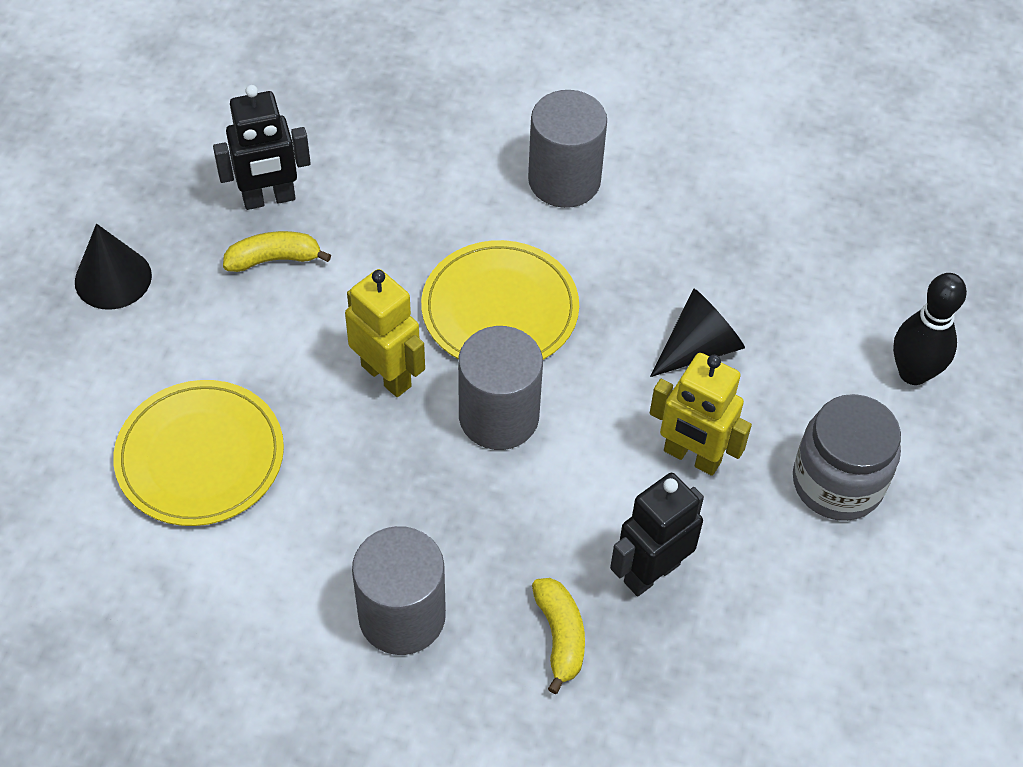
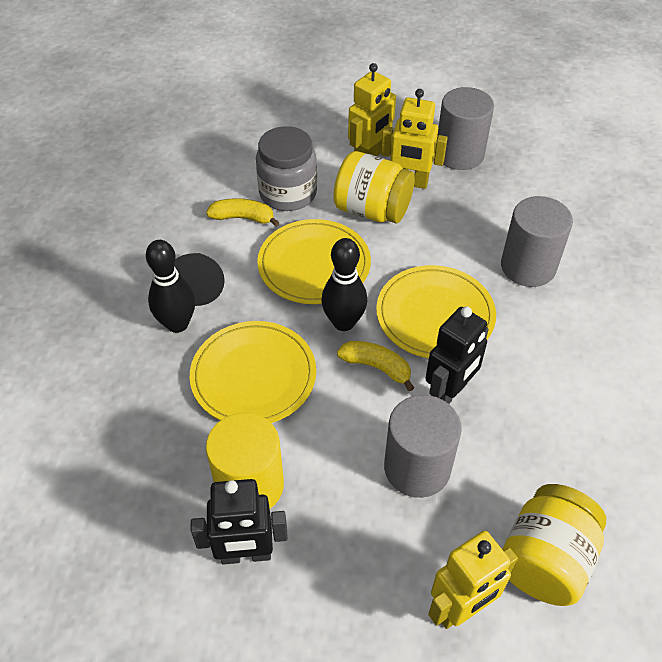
black bowling pin: 1 -> 2
black cone: 2 -> 1
yellow cylinder: 0 -> 1
yellow jar: 0 -> 2
yellow plate: 2 -> 3
yellow robot: 2 -> 3

